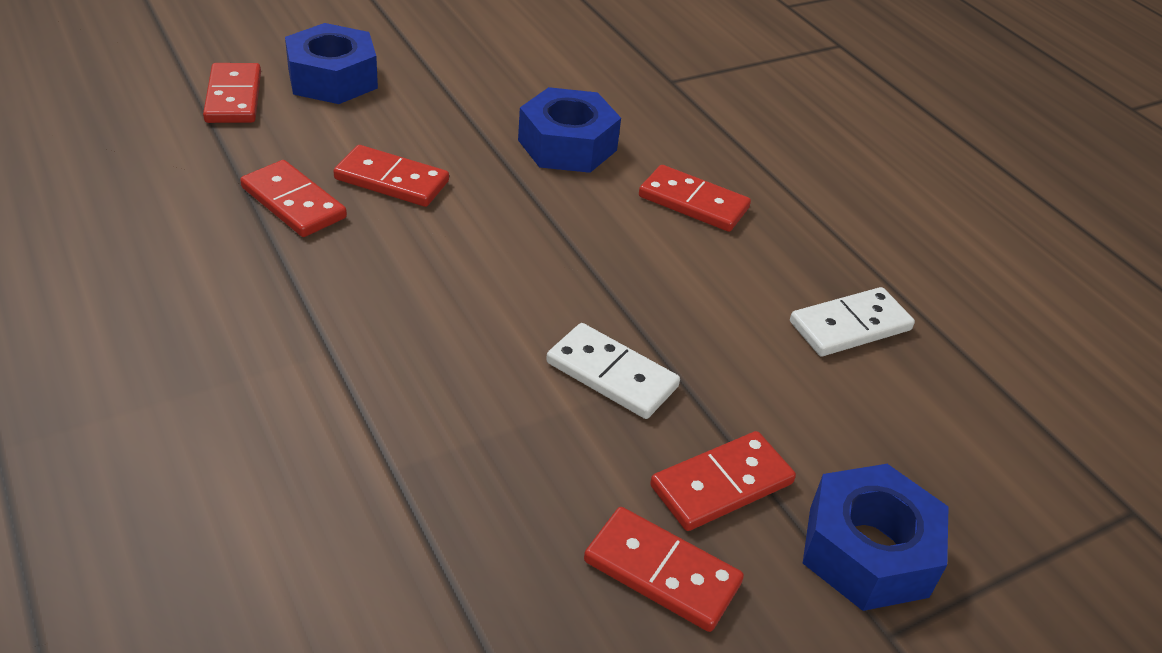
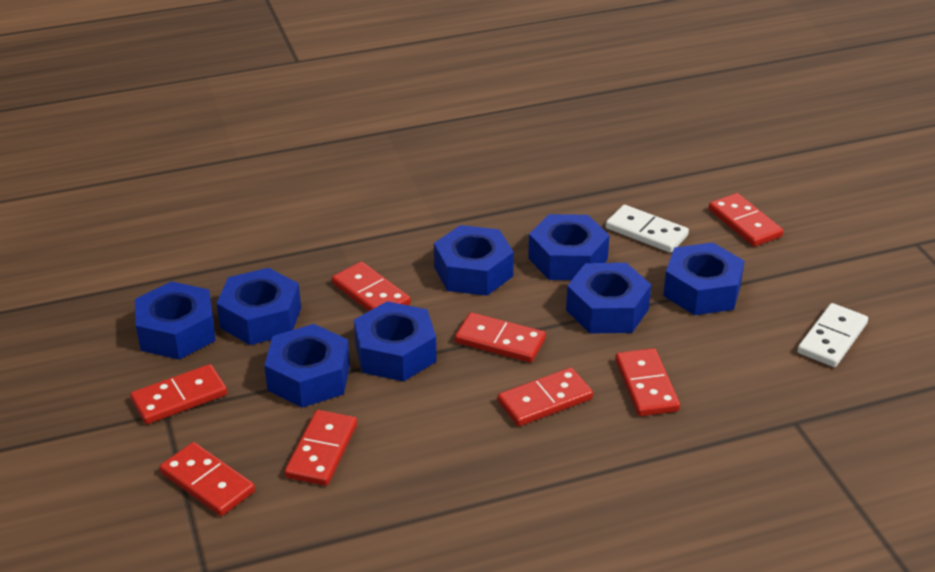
blue nut: 3 -> 8
red domino: 6 -> 8

